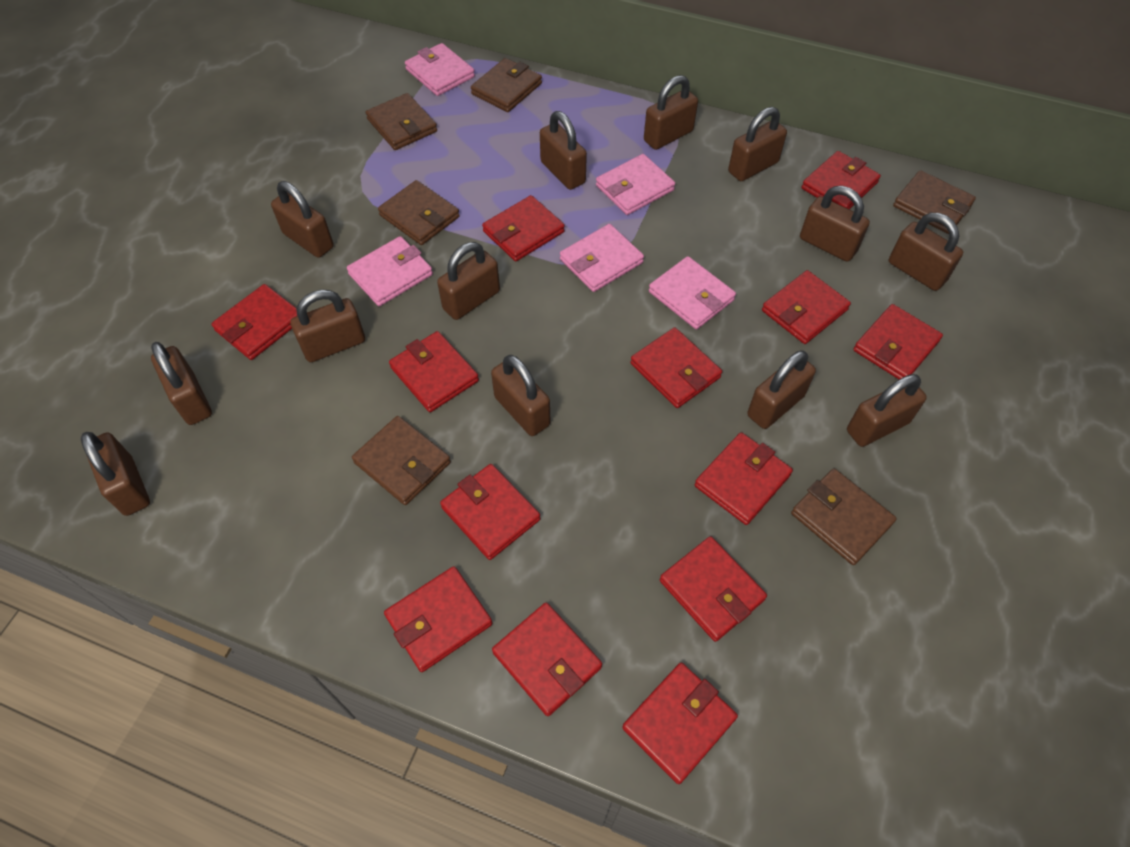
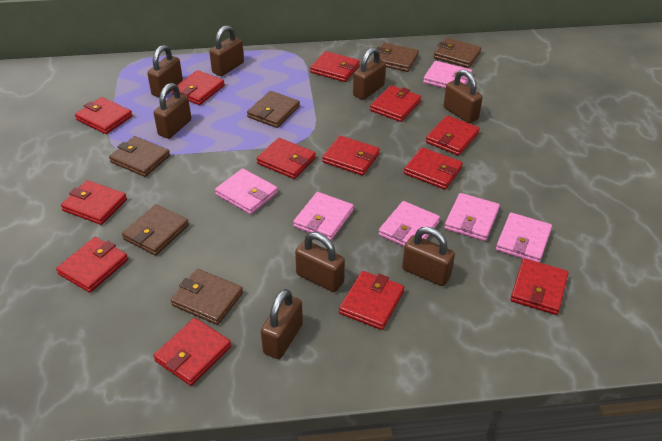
brown padlock: 13 -> 8
pink wallet: 5 -> 6

